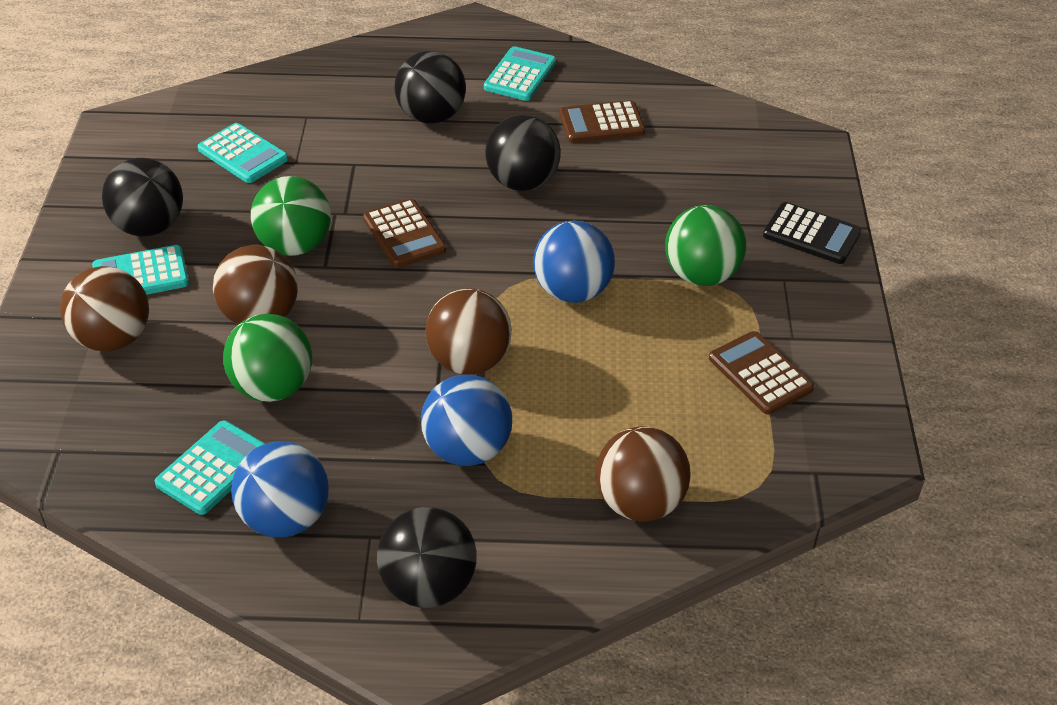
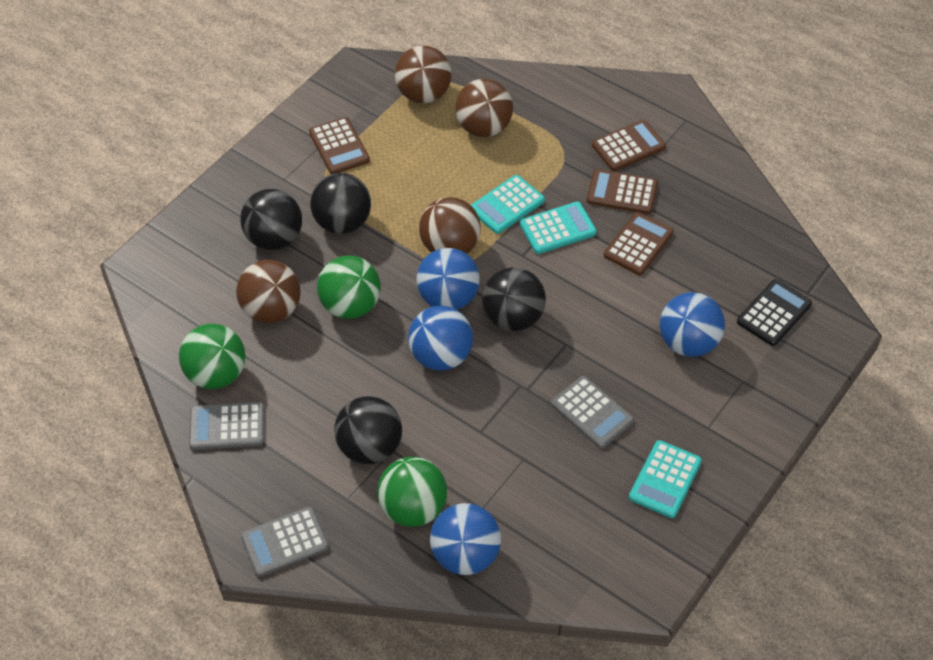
blue ball: 3 -> 4
brown calculator: 3 -> 4
grey calculator: 0 -> 3
turquoise calculator: 4 -> 3

